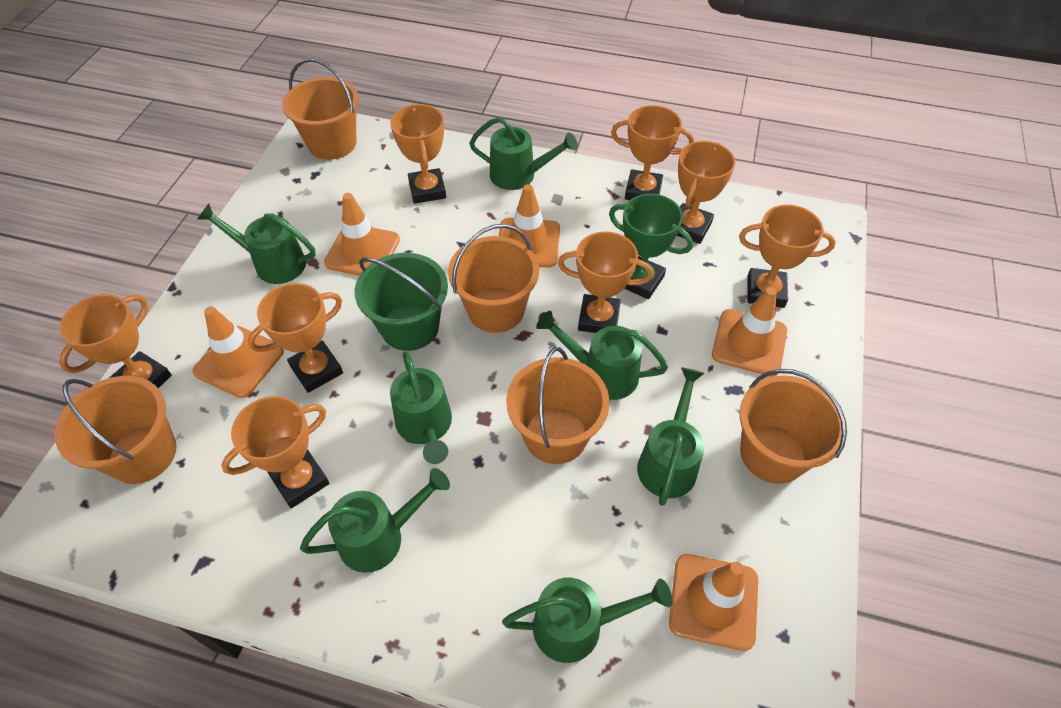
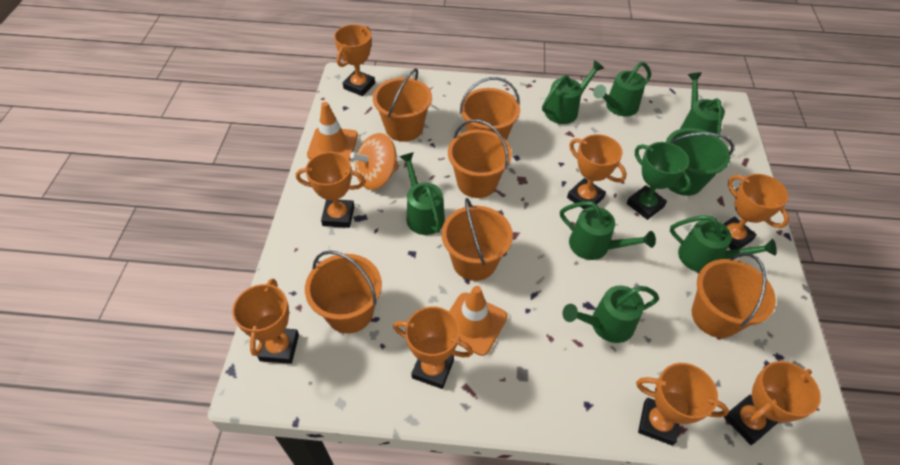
orange bucket: 5 -> 6
orange spinning top: 0 -> 1
orange traffic cone: 5 -> 2

